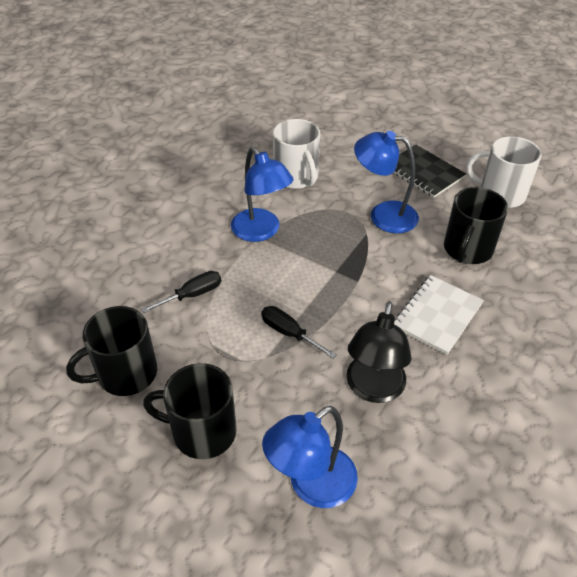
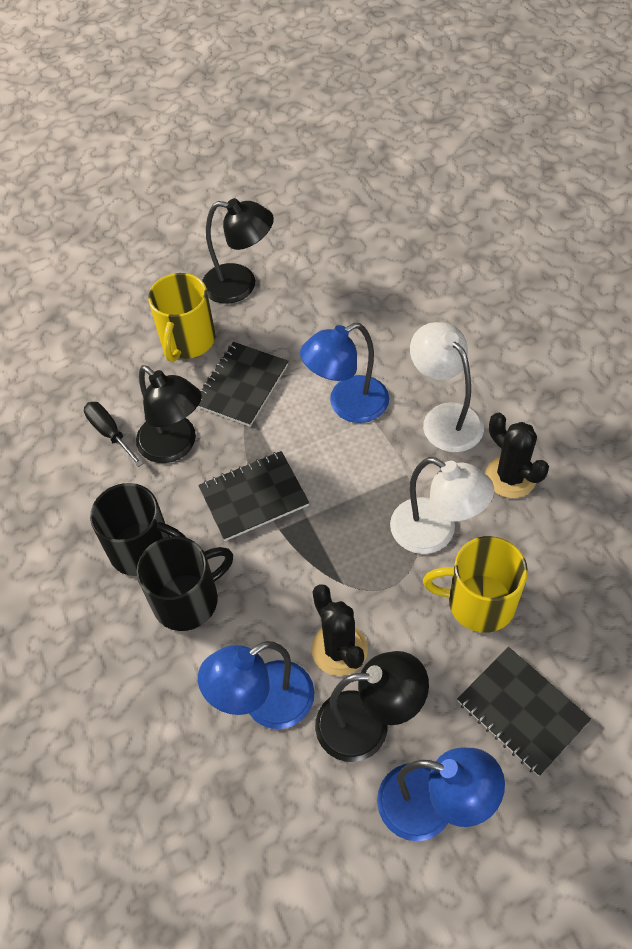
black cactus: 0 -> 2
black lamp: 1 -> 3
black mug: 3 -> 2
black notebook: 1 -> 3
black screwdriver: 2 -> 1
white lamp: 0 -> 2
white mug: 2 -> 0
white notebook: 1 -> 0
yellow mug: 0 -> 2

